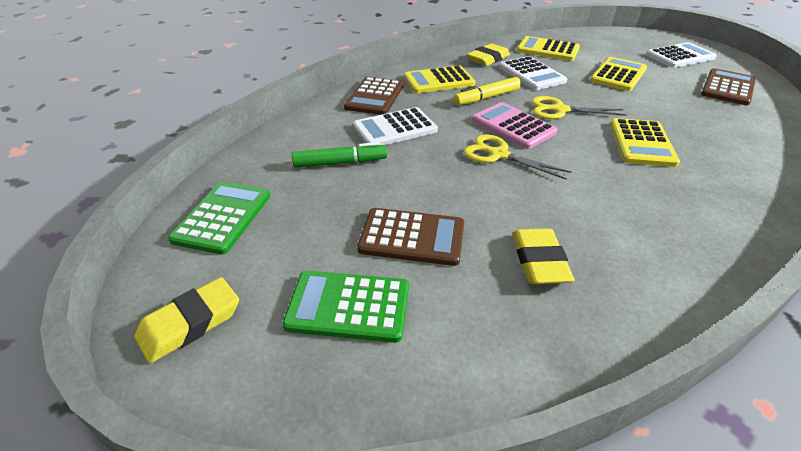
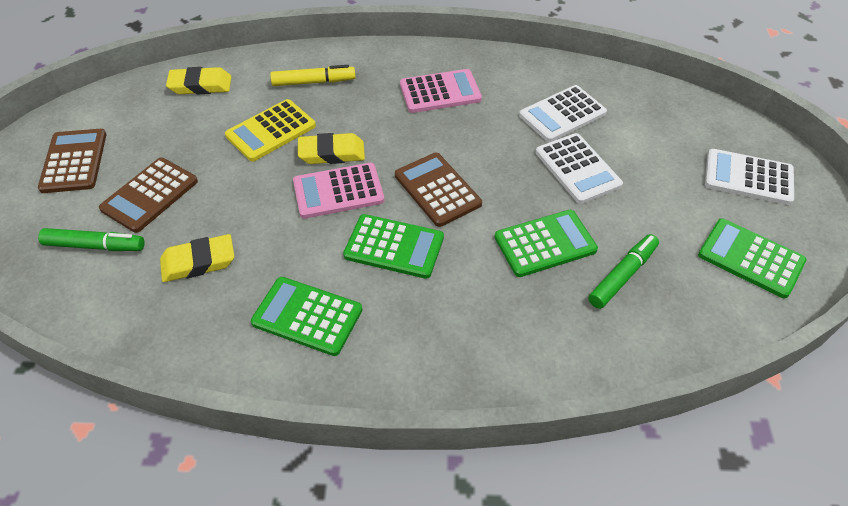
green calculator: 2 -> 4
green marker: 1 -> 2
pink calculator: 1 -> 2
yellow calculator: 4 -> 1
yellow scissors: 2 -> 0

